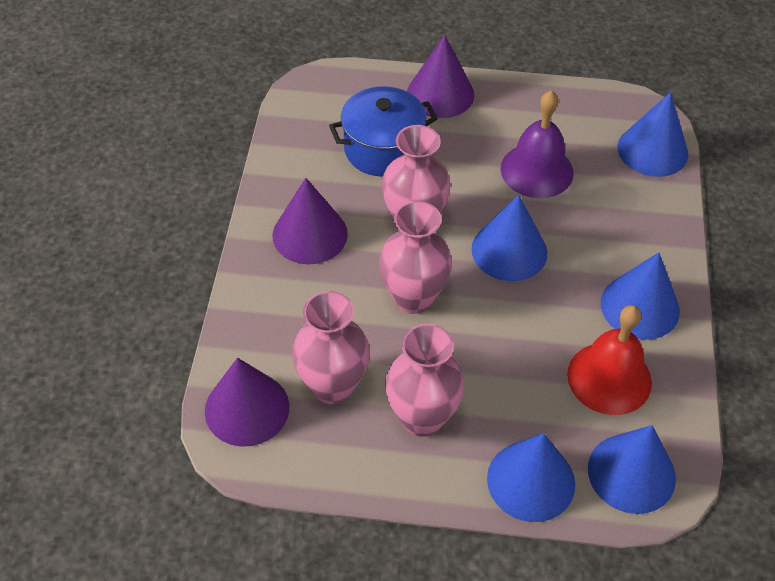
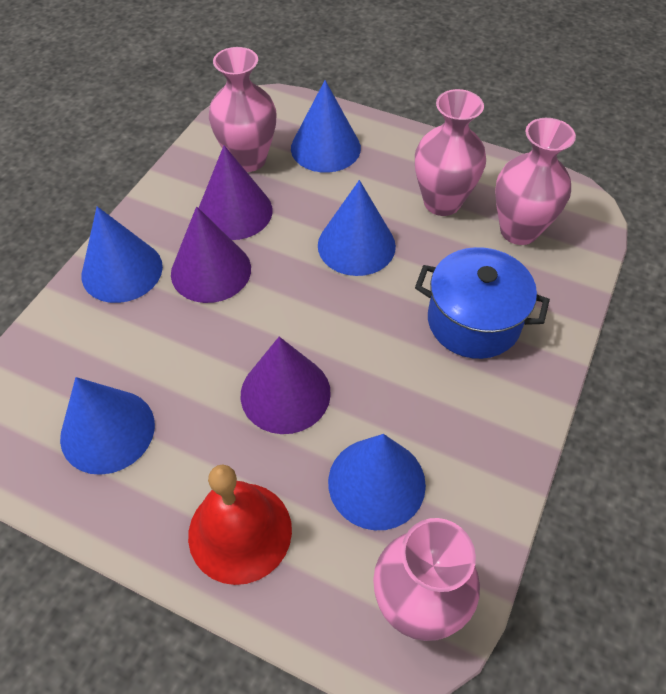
purple bell: 1 -> 0

